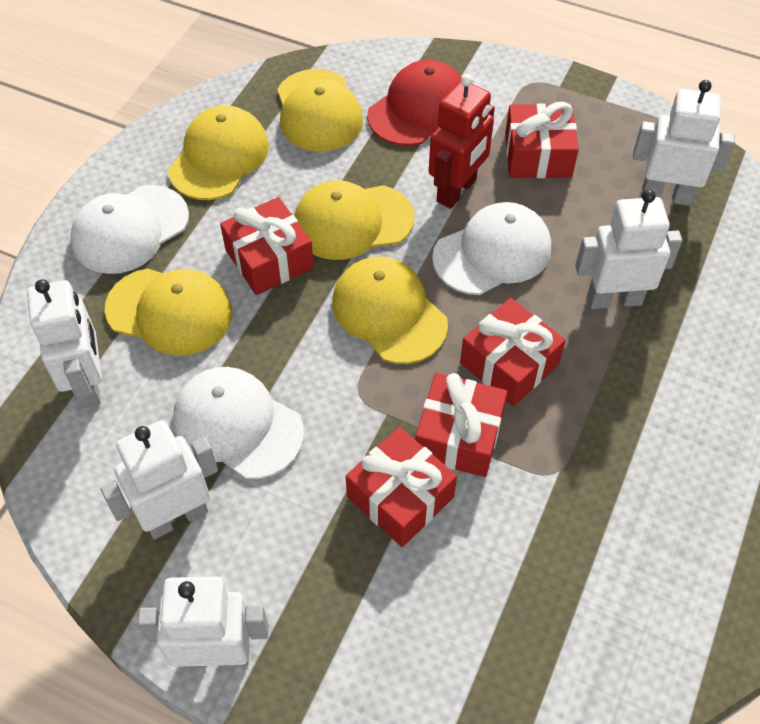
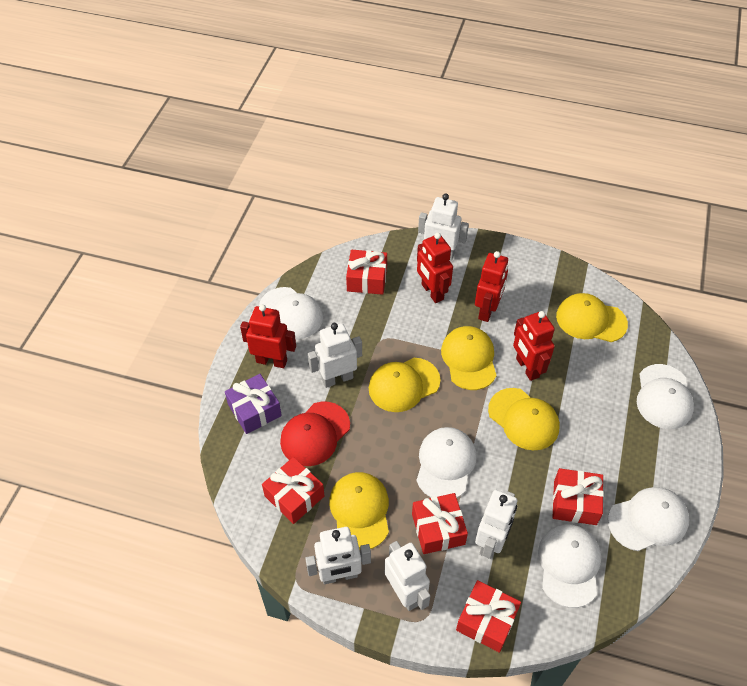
purple gift: 0 -> 1
red robot: 1 -> 4
white cap: 3 -> 5

